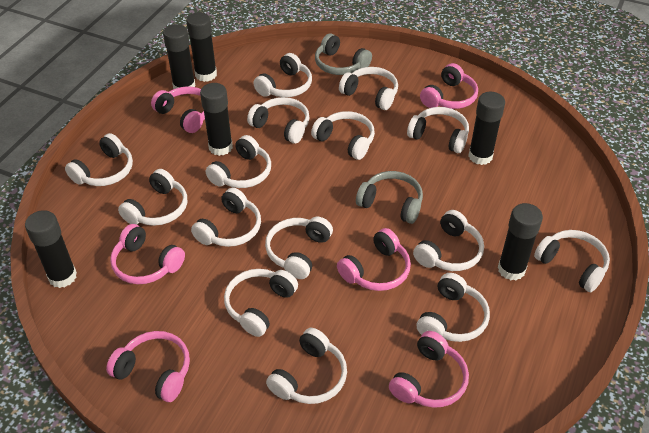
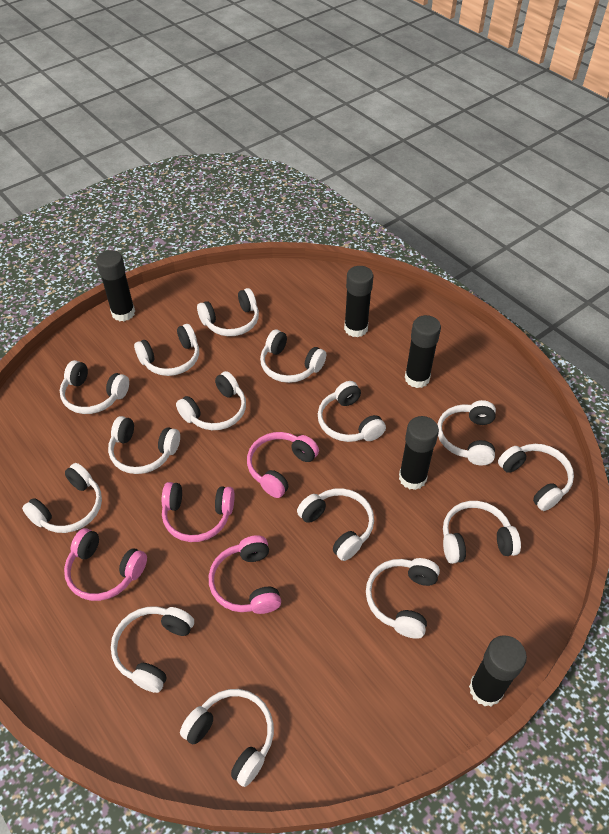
black glue stick: 6 -> 5
grey headphones: 2 -> 0
pink headphones: 6 -> 4

